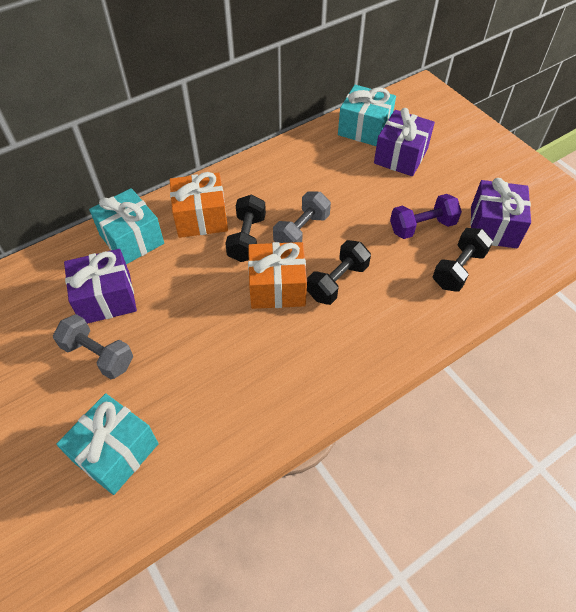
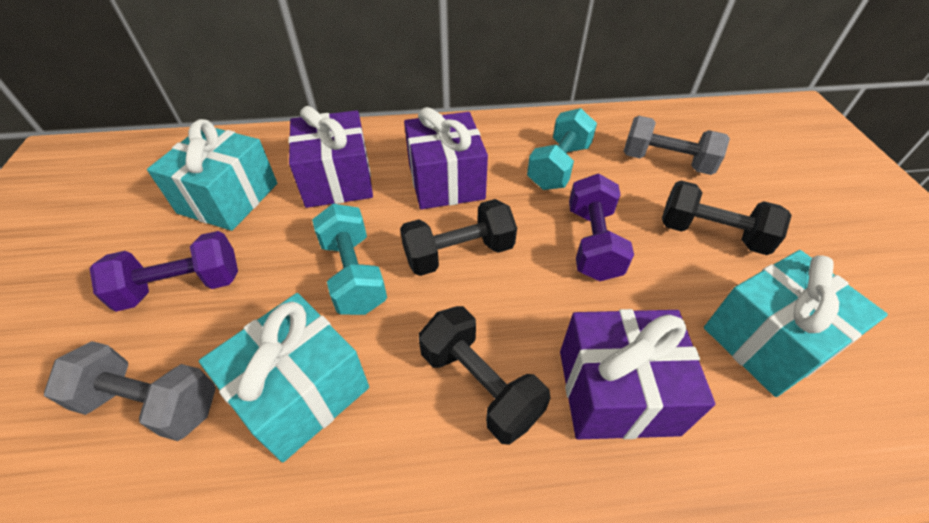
orange gift: 2 -> 0
purple dumbbell: 1 -> 2
turquoise dumbbell: 0 -> 2

